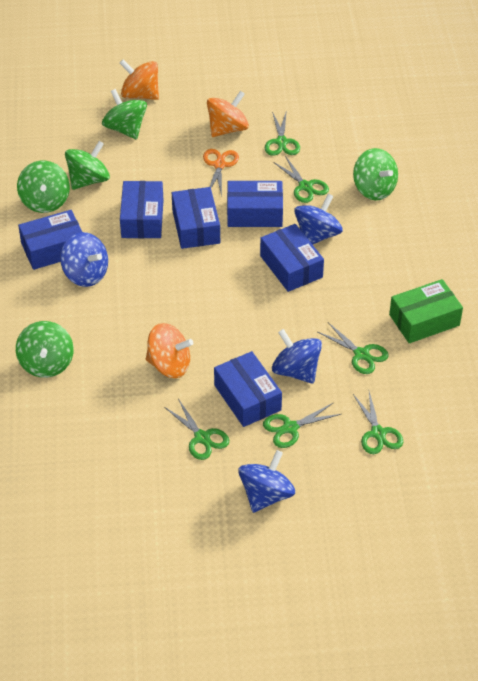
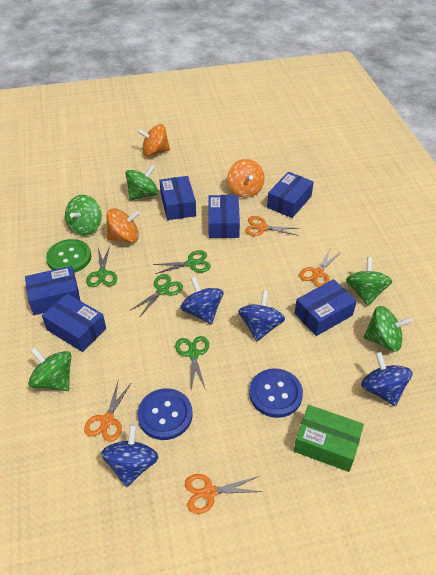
blue button: 0 -> 2
green button: 0 -> 1
green scissors: 6 -> 4
orange scissors: 1 -> 4

